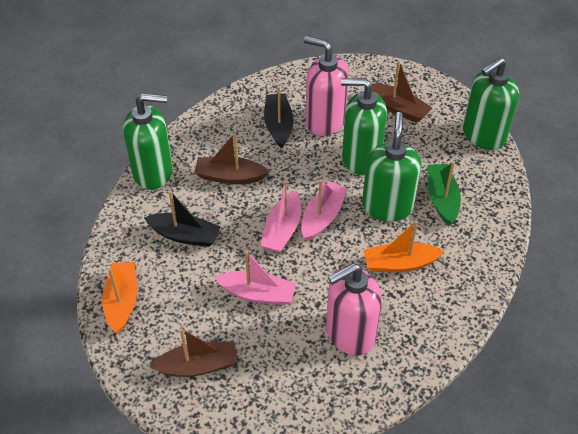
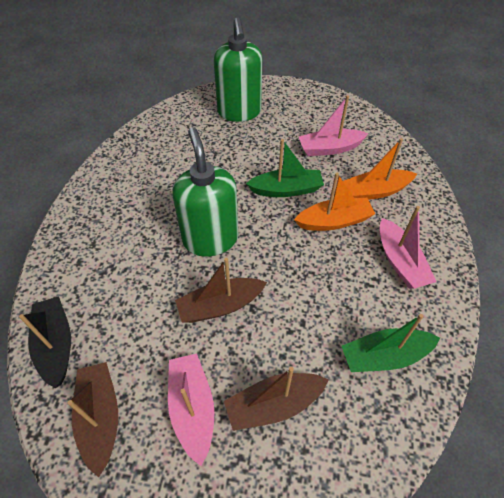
black boat: 2 -> 1
green boat: 1 -> 2
green soap dispenser: 4 -> 2
pink soap dispenser: 2 -> 0

